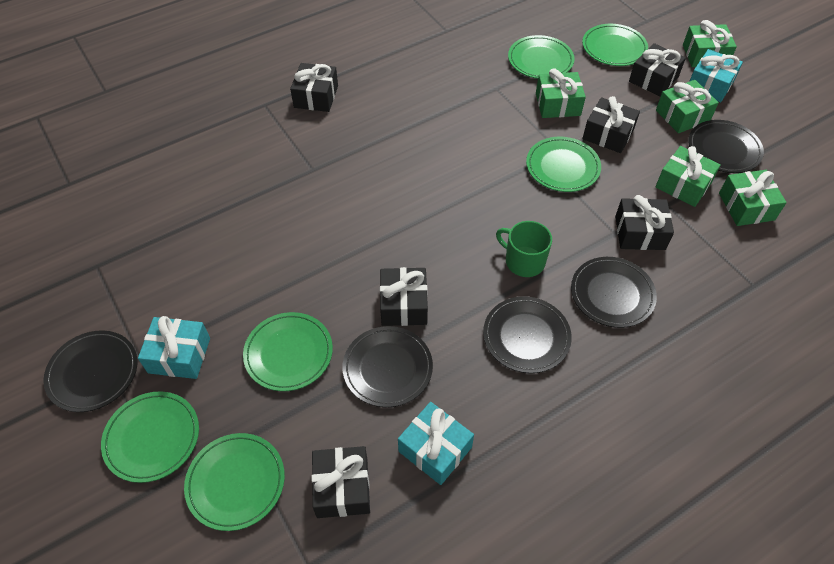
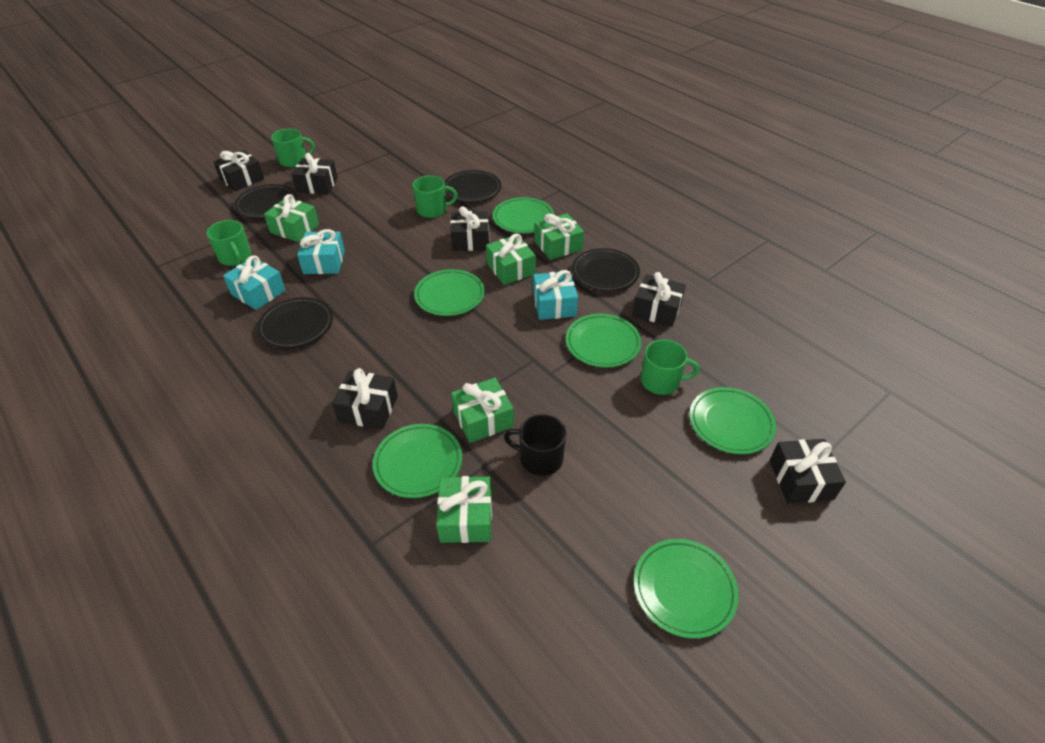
black mug: 0 -> 1
black plate: 5 -> 4
green mug: 1 -> 4

